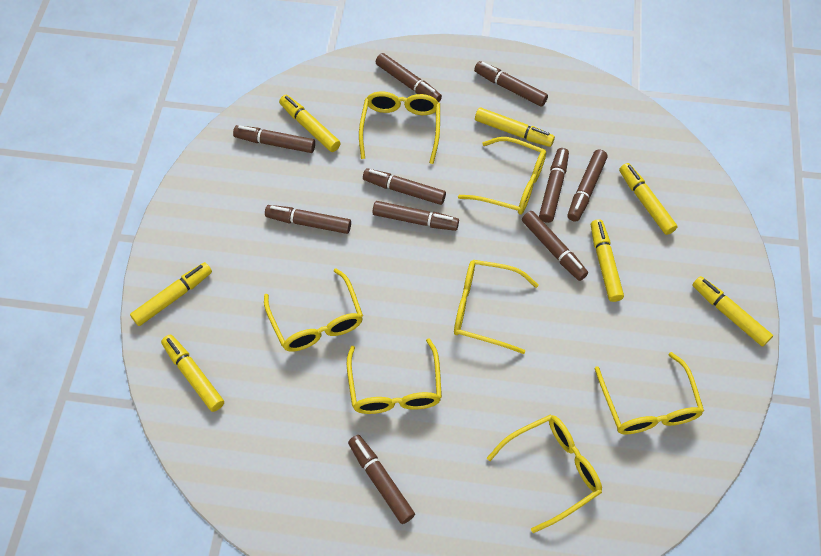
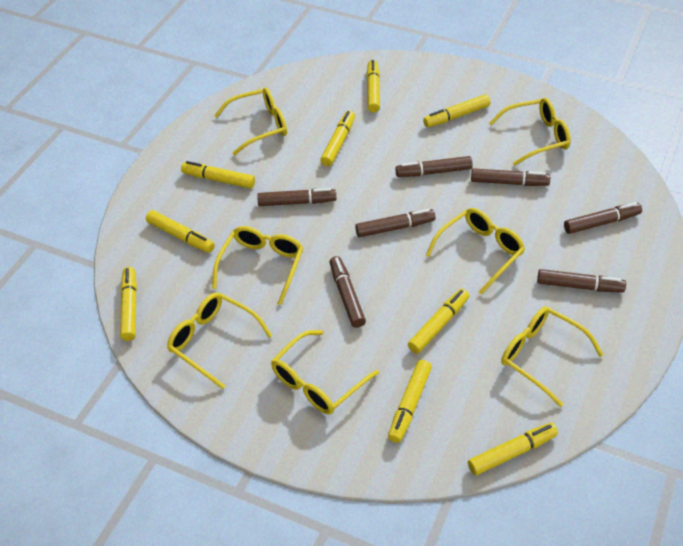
brown marker: 10 -> 7
yellow marker: 7 -> 9

